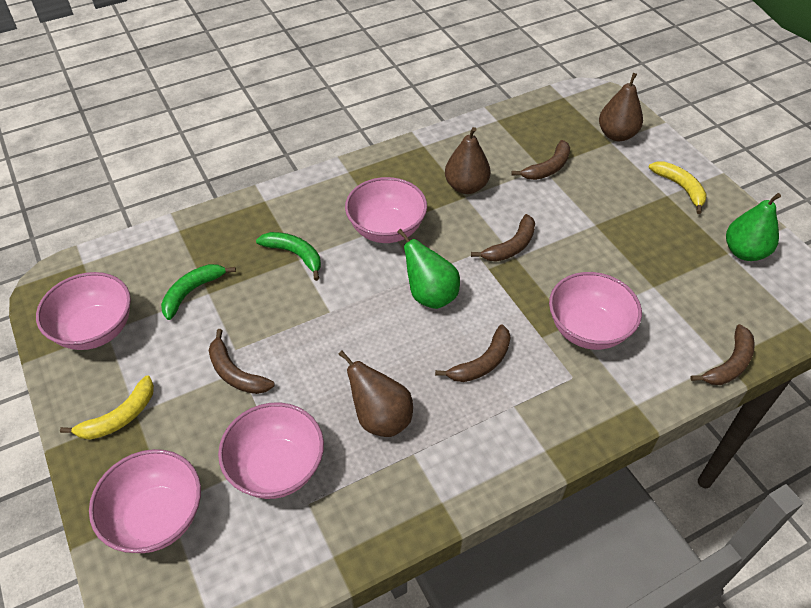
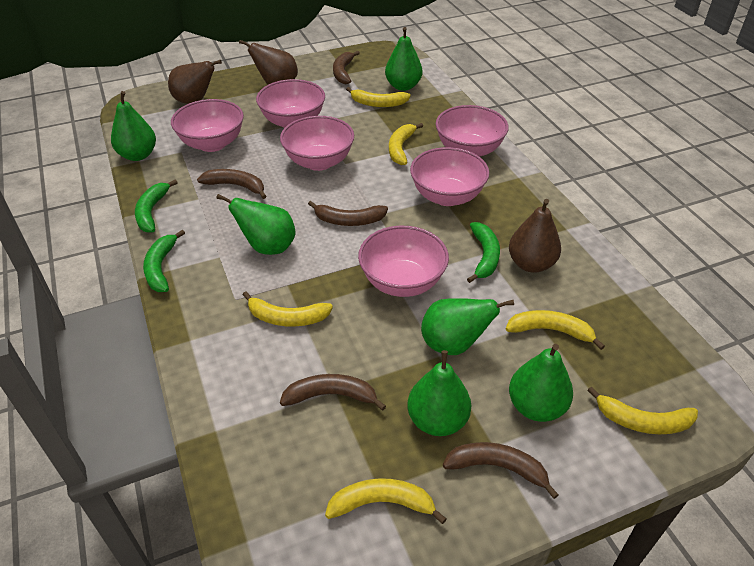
green banana: 2 -> 3
green pear: 2 -> 6
pink bowl: 5 -> 6
yellow banana: 2 -> 6

